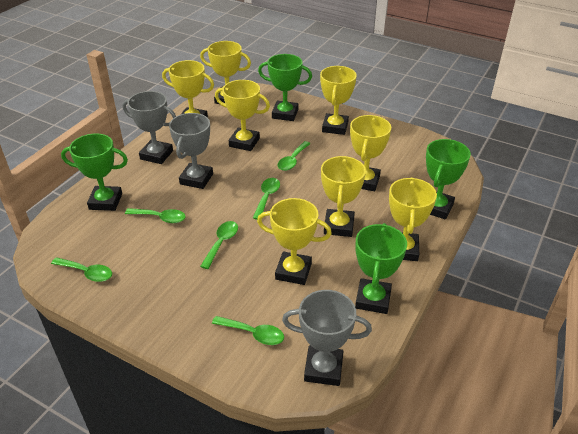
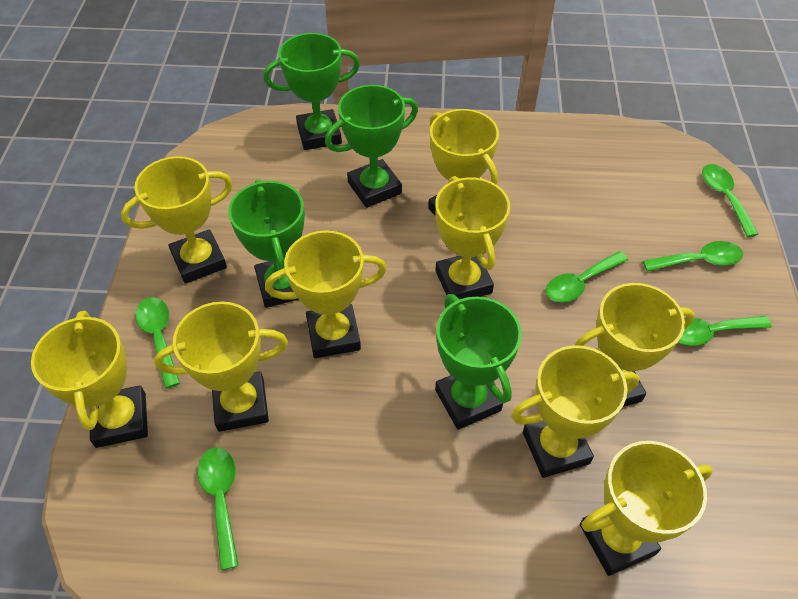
grey trophy: 3 -> 0
yellow trophy: 8 -> 9

